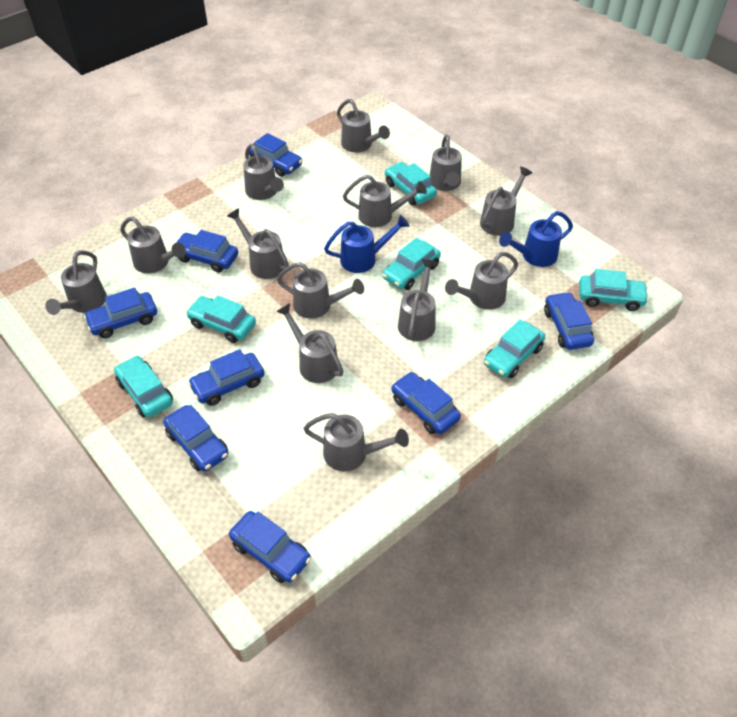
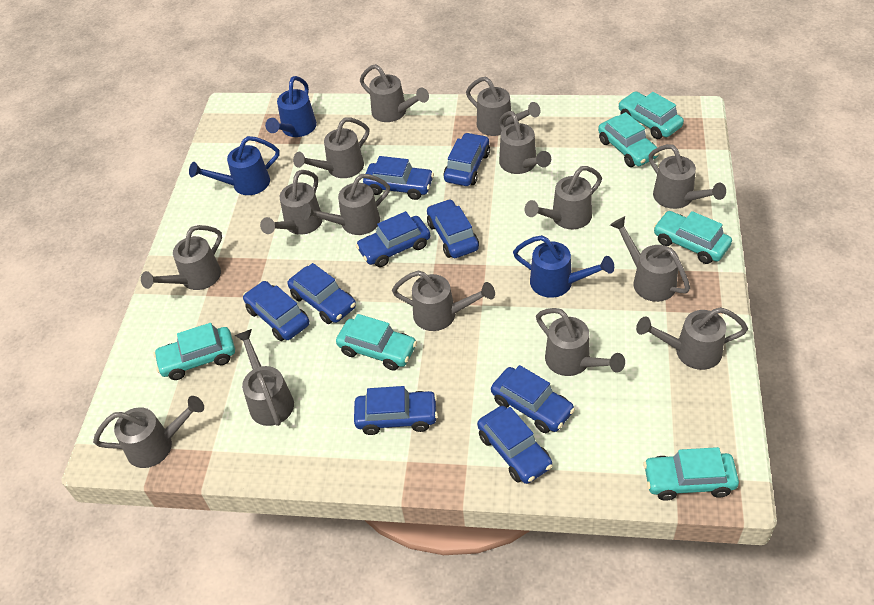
blue car: 8 -> 9
blue watering can: 2 -> 3
grey watering can: 13 -> 15

